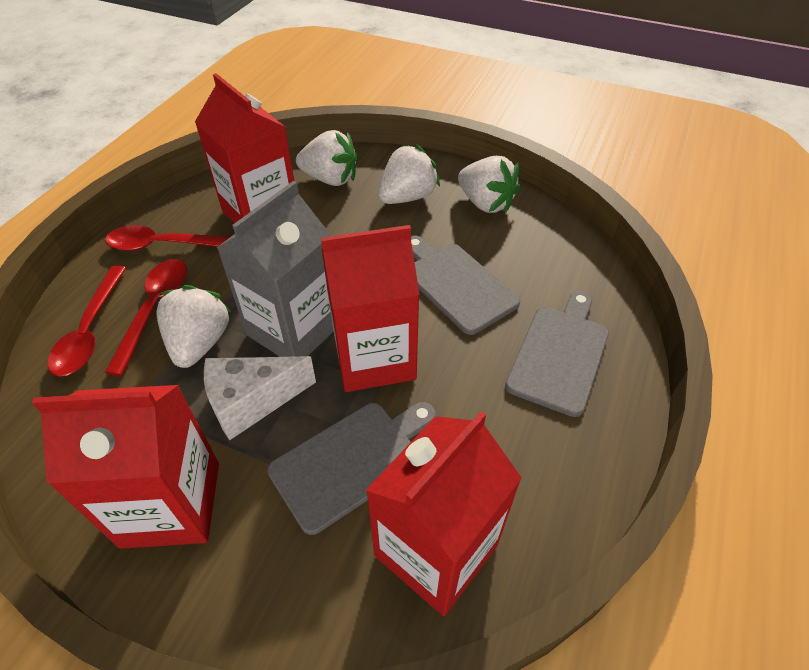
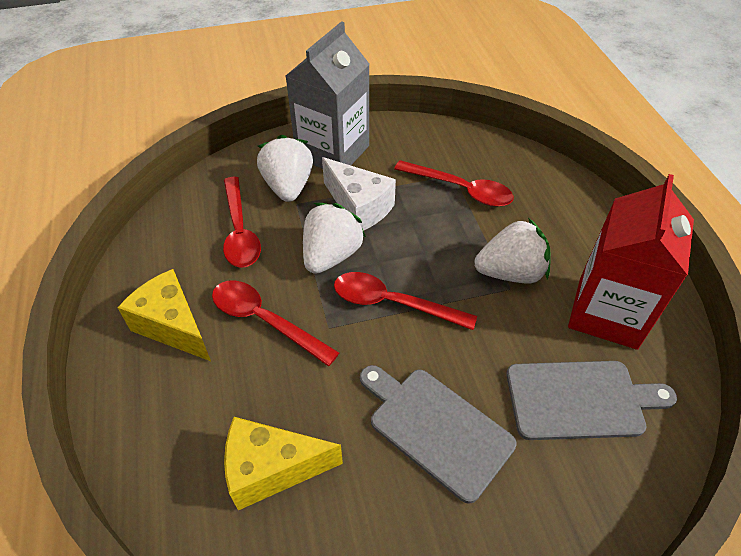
grey cutting board: 3 -> 2
red carton: 4 -> 1
red spoon: 3 -> 4
white strawberry: 4 -> 3
yellow cheese: 0 -> 2

